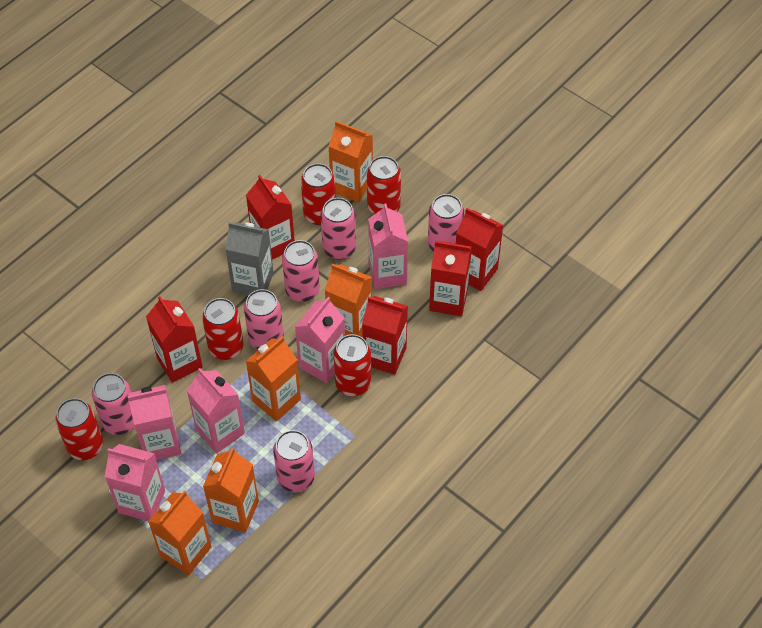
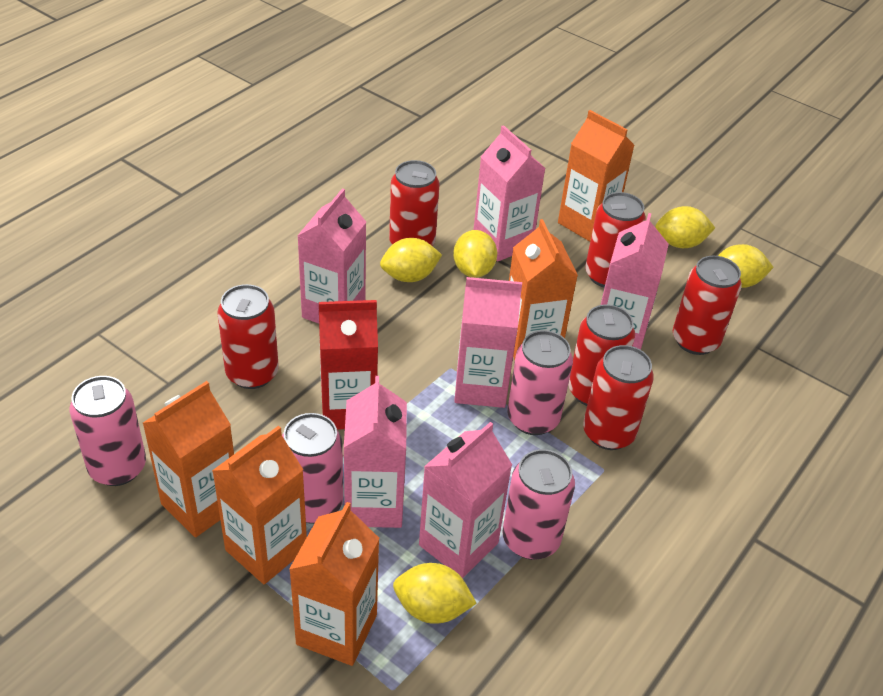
grey carton: 1 -> 0
pink can: 6 -> 4
pink carton: 5 -> 6
red can: 5 -> 6
red carton: 5 -> 1
yellow lemon: 0 -> 5

